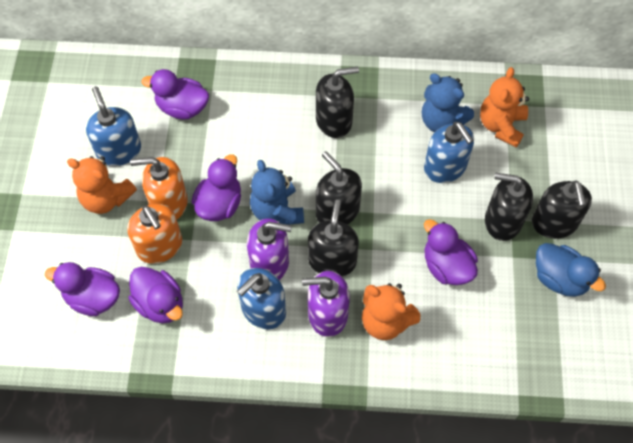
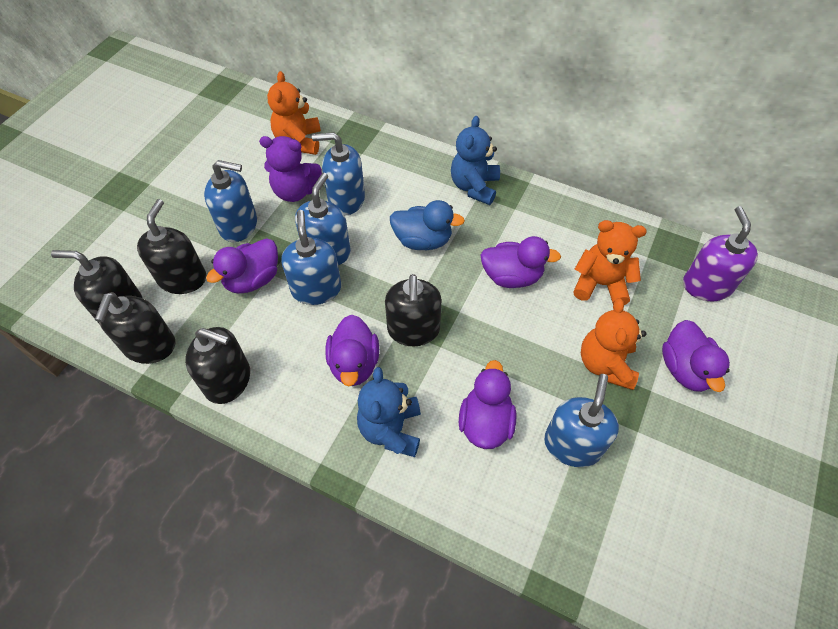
blue soap dispenser: 3 -> 5
orange soap dispenser: 2 -> 0
purple soap dispenser: 2 -> 1
purple teddy bear: 0 -> 1

